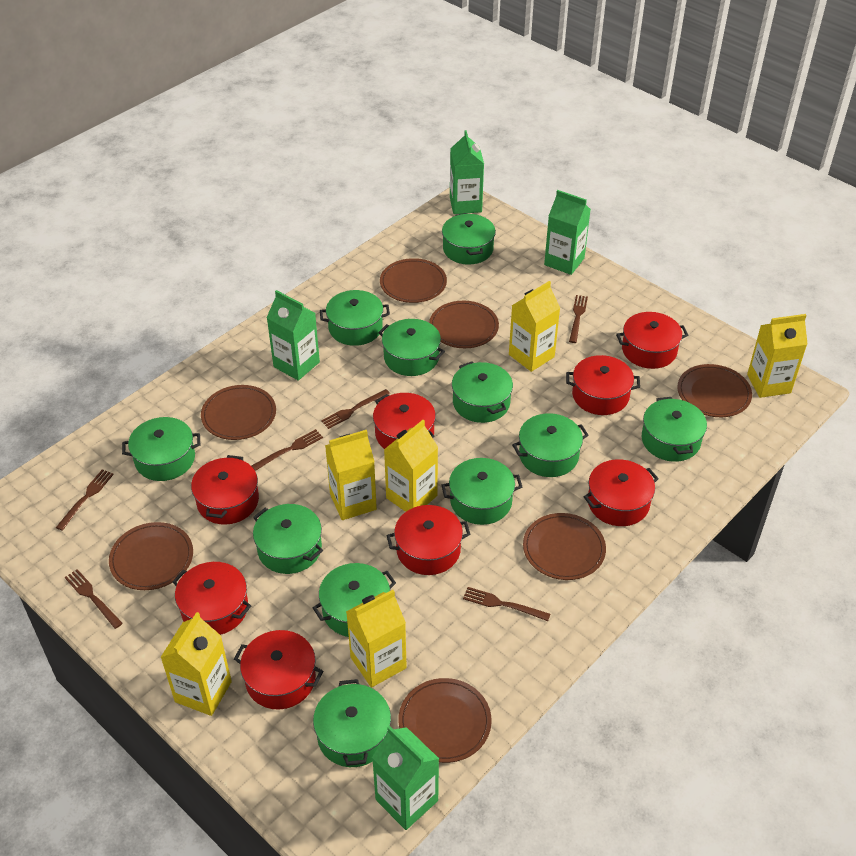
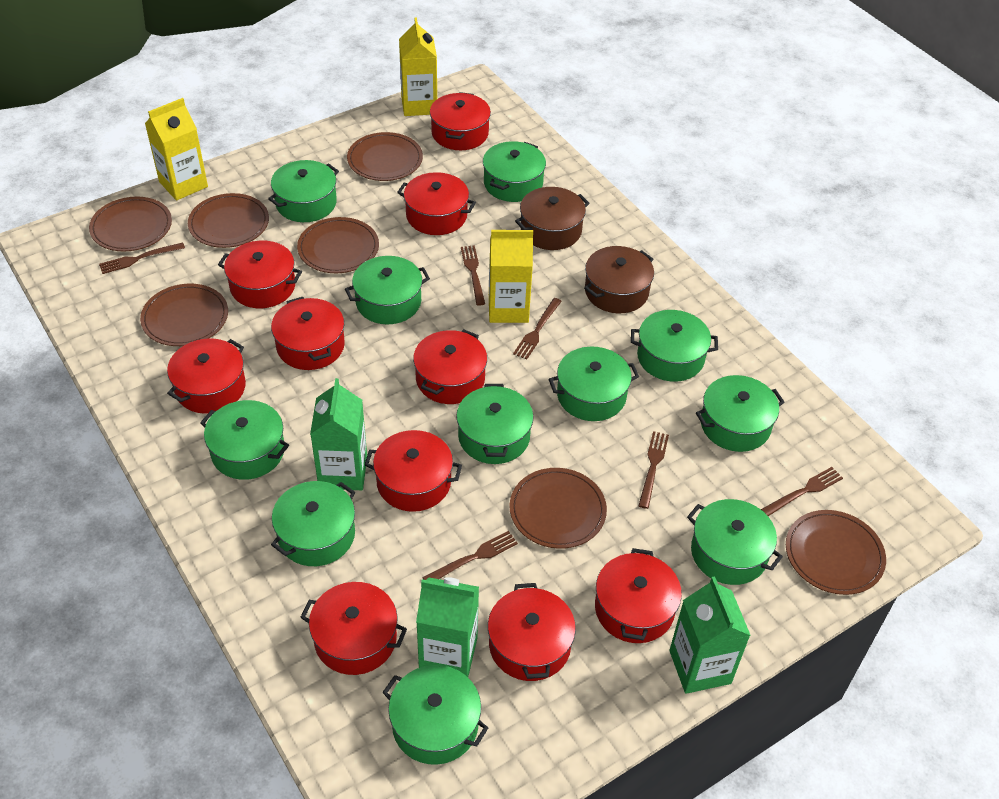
brown pot: 0 -> 2
green carton: 4 -> 3
red pot: 8 -> 10
yellow carton: 6 -> 3

